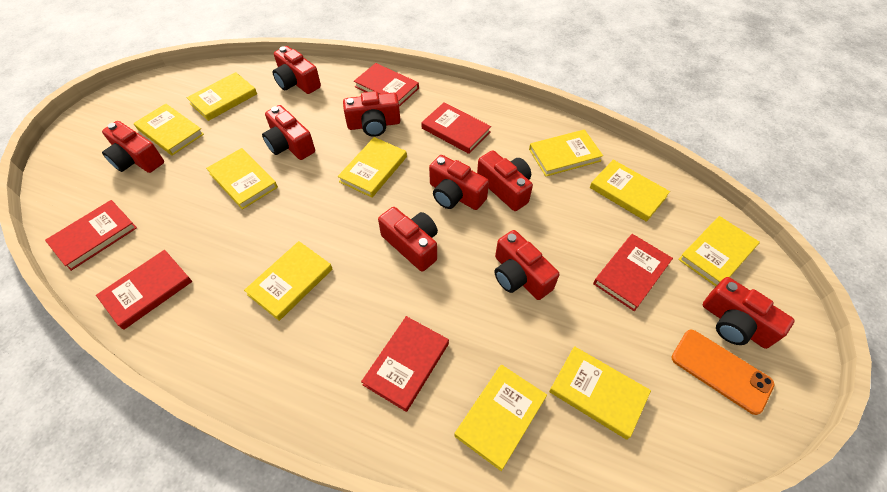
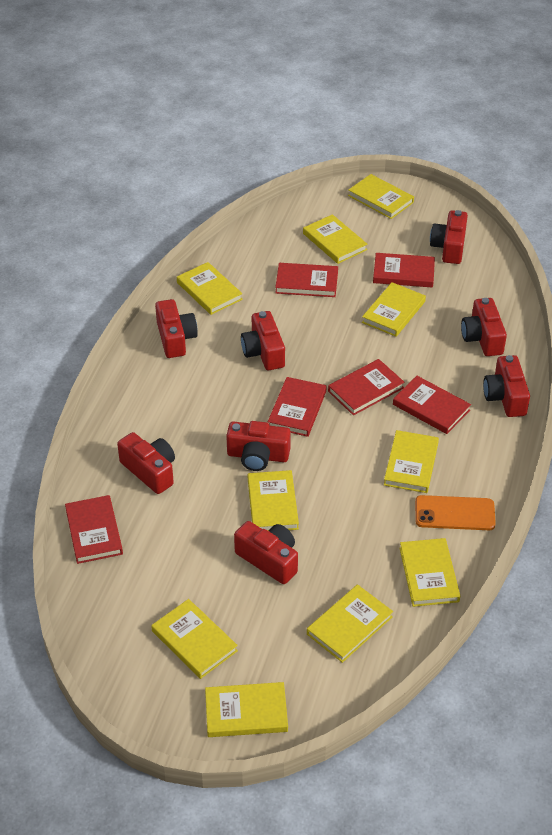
red camera: 9 -> 8

